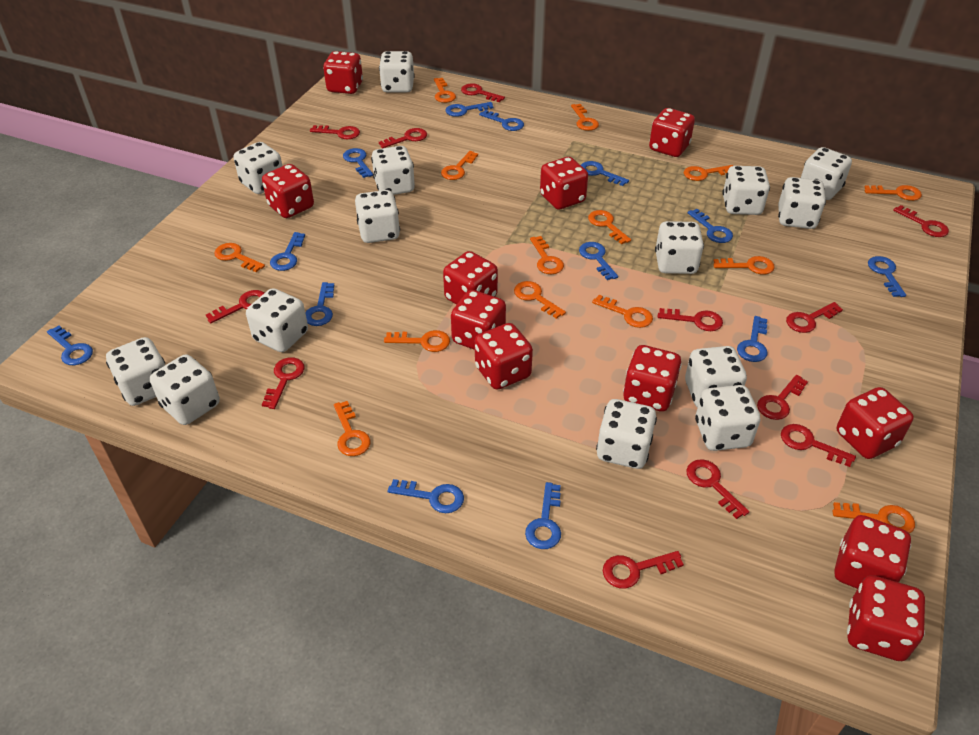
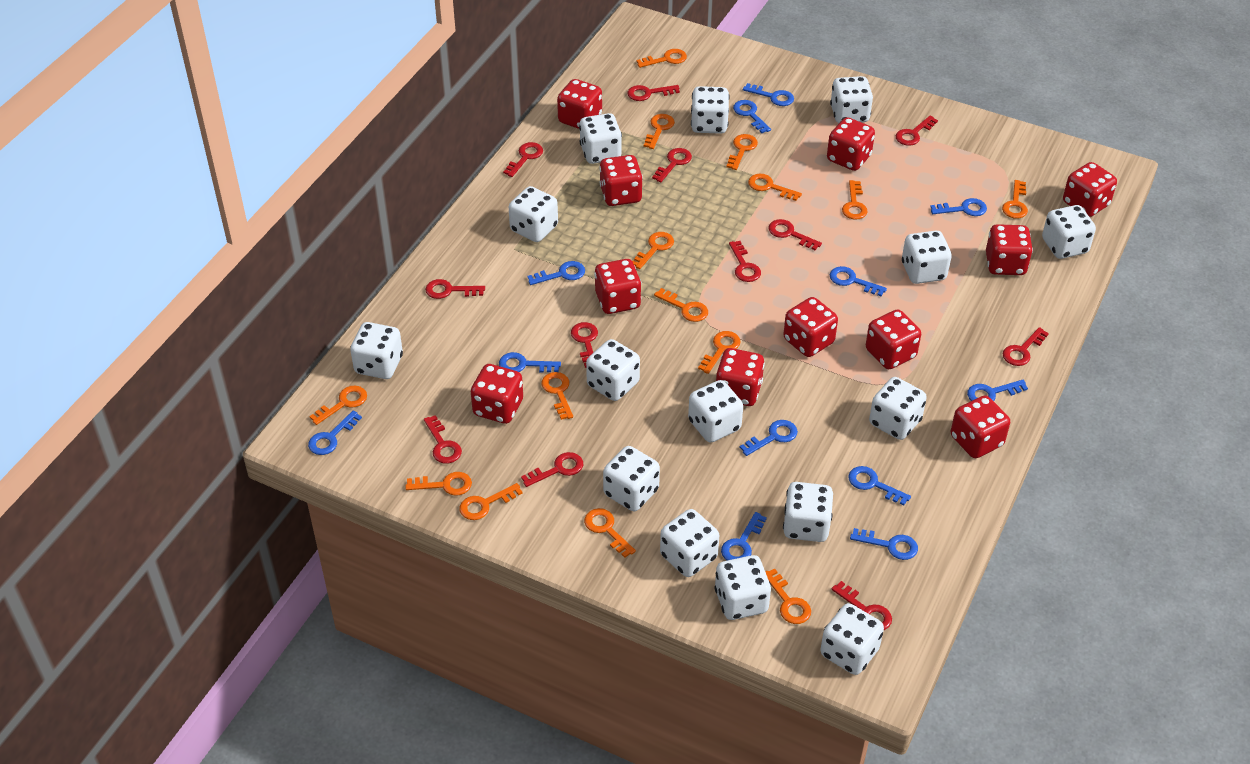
blue key: 13 -> 12
orange key: 14 -> 15
white dice: 14 -> 15

